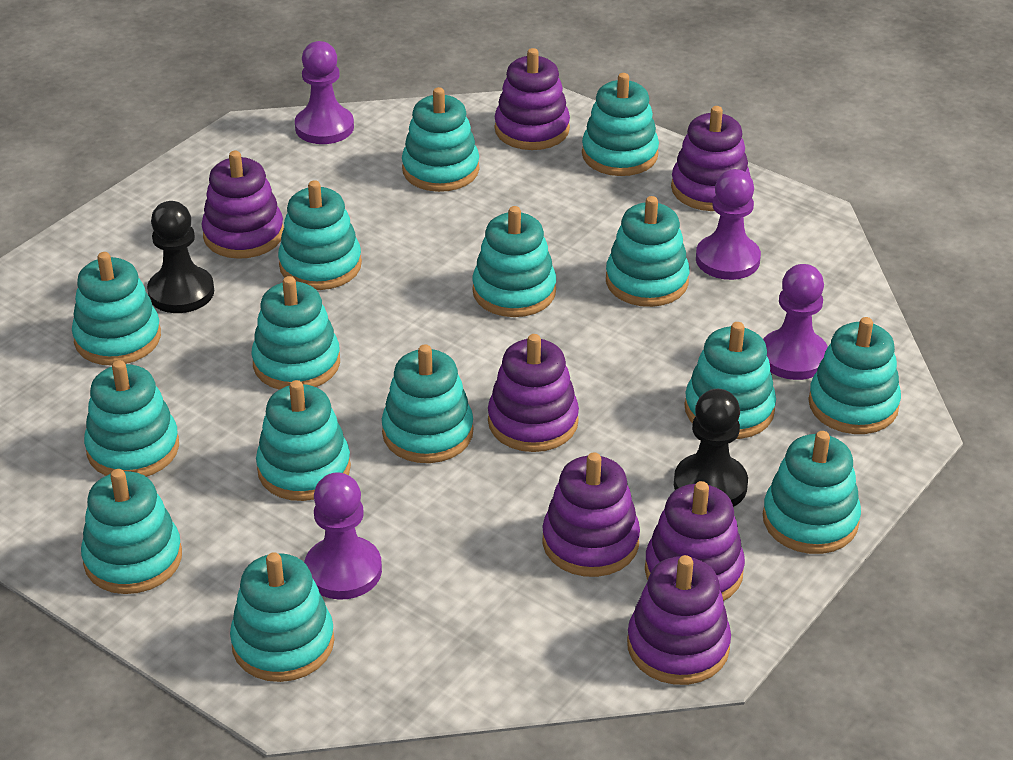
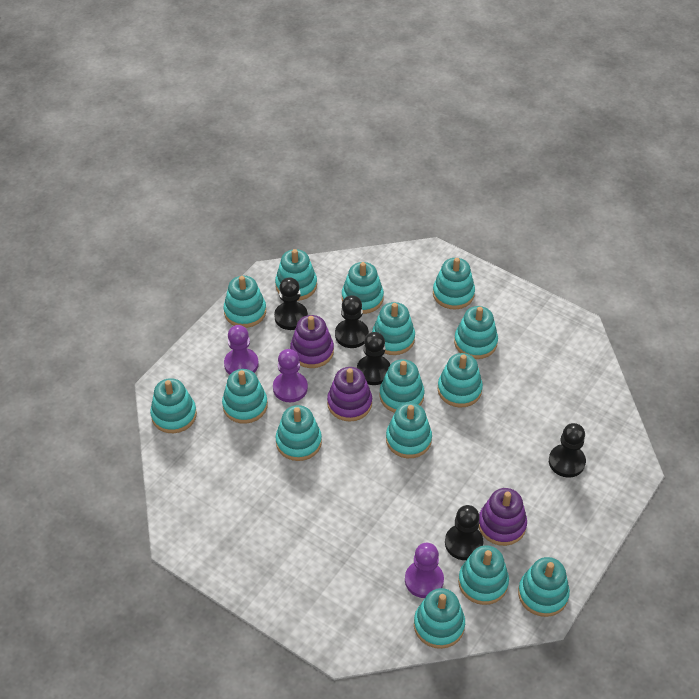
black pawn: 2 -> 5
purple pawn: 4 -> 3
purple stacking toy: 7 -> 3

